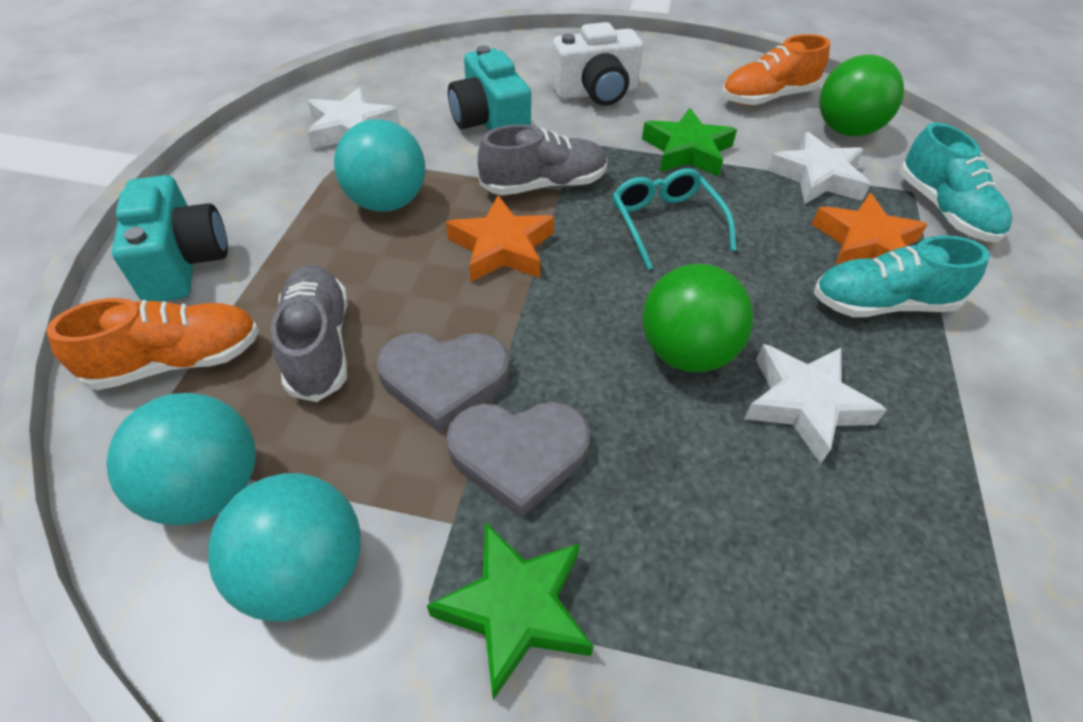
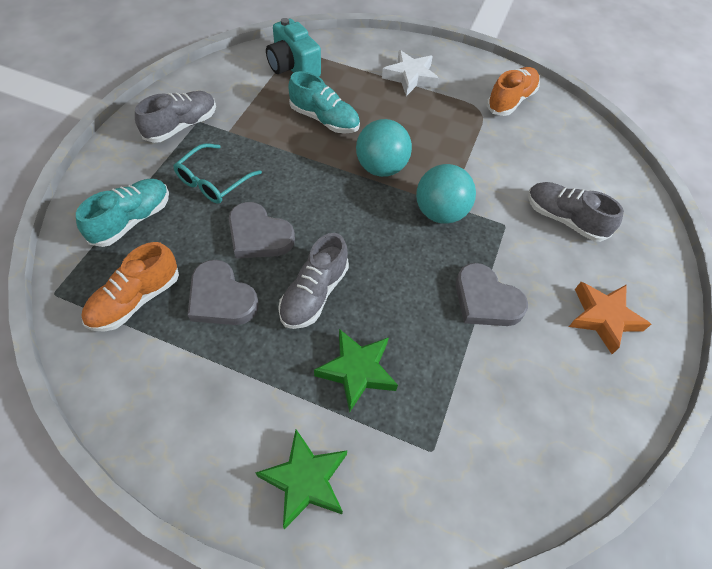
green ball: 2 -> 0
grey heart: 2 -> 3
grey shoe: 2 -> 3
orange star: 2 -> 1
turquoise ball: 3 -> 2
turquoise camera: 2 -> 1
white camera: 1 -> 0
white star: 3 -> 1

